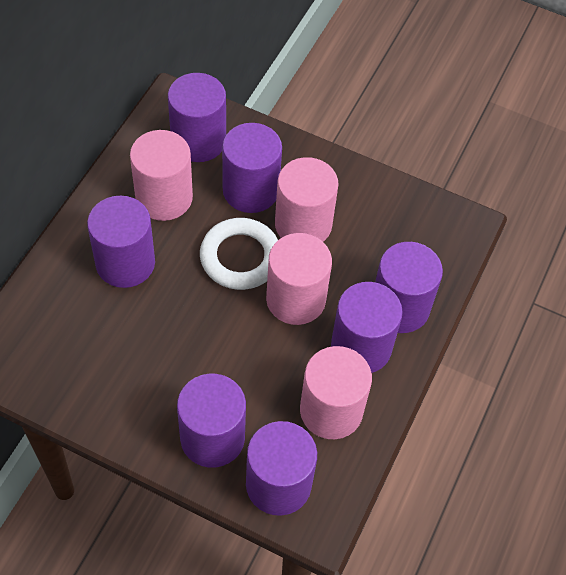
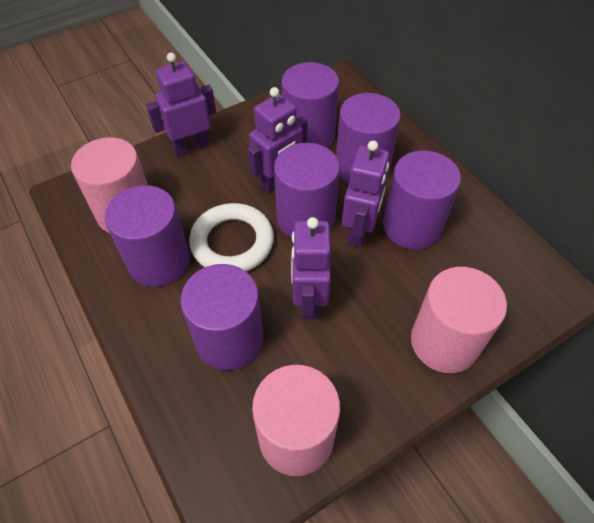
pink cylinder: 4 -> 3
purple cylinder: 7 -> 6
purple robot: 0 -> 4

